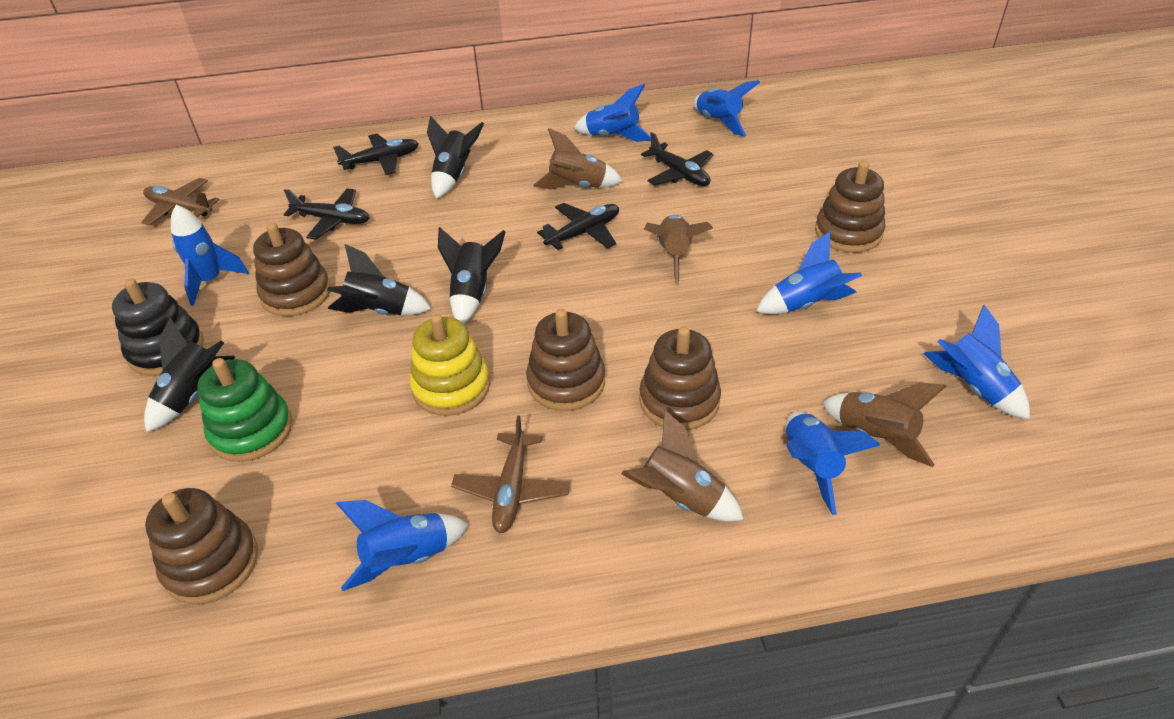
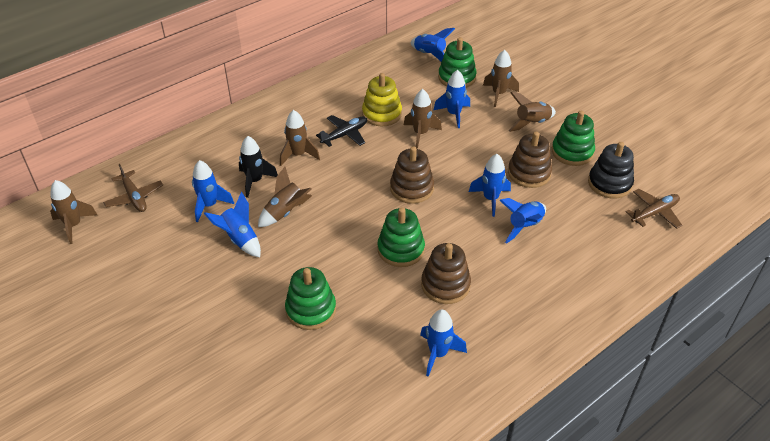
black plane: 4 -> 1
black rocket: 4 -> 1
brown rocket: 4 -> 6
brown stacking toy: 5 -> 3
green stacking toy: 1 -> 4

